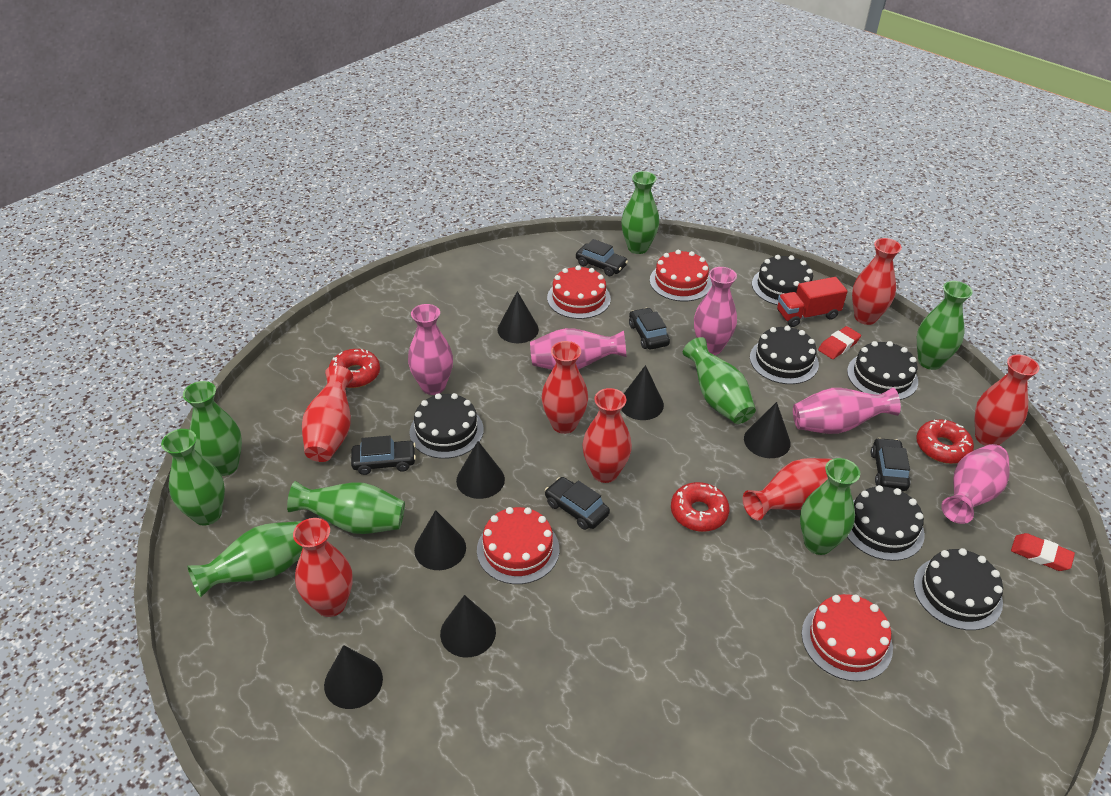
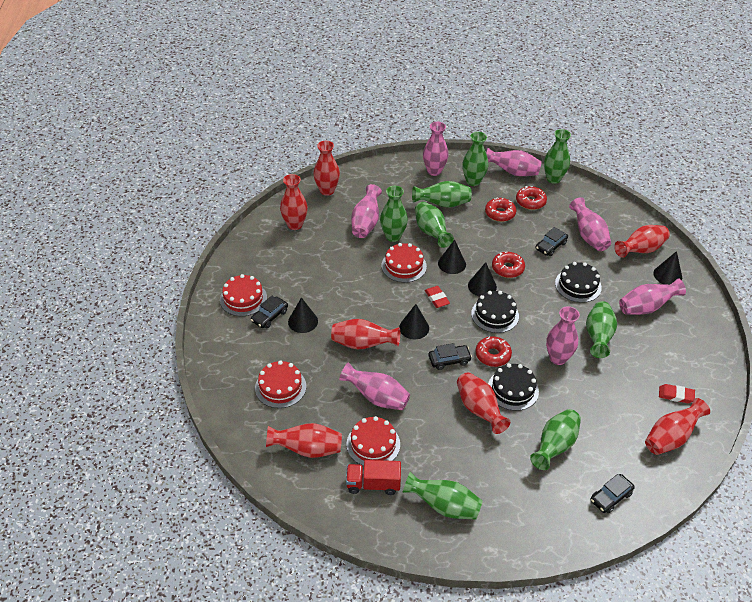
black cake: 6 -> 3
black car: 5 -> 4
black cone: 7 -> 5
pink vase: 5 -> 7
red donut: 3 -> 4

